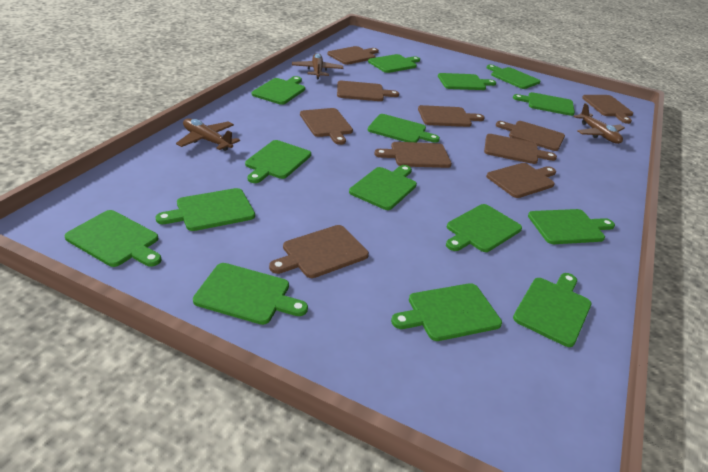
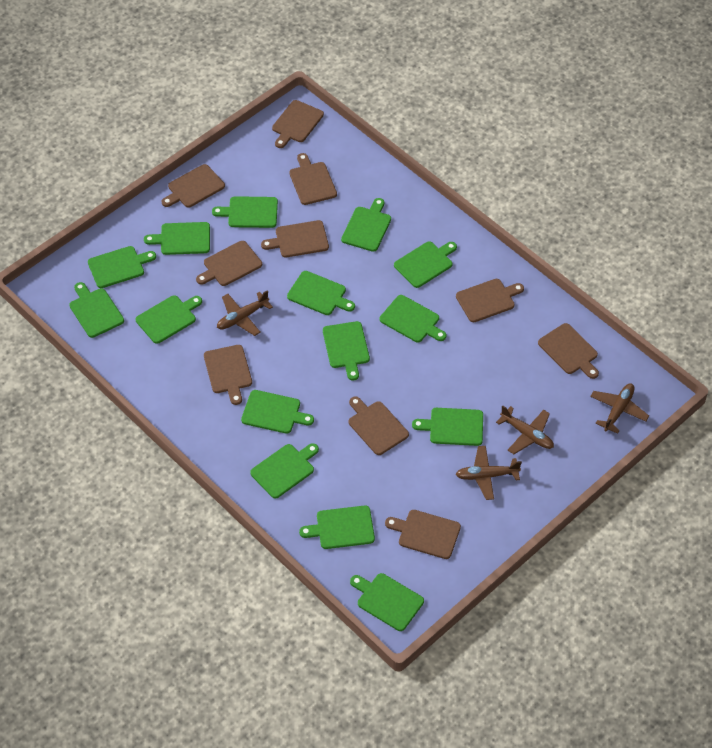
brown plane: 3 -> 4

